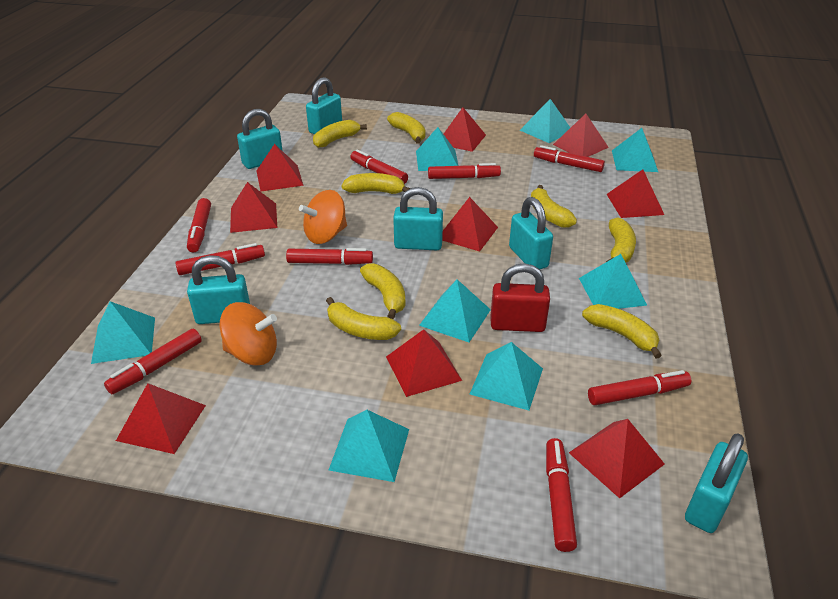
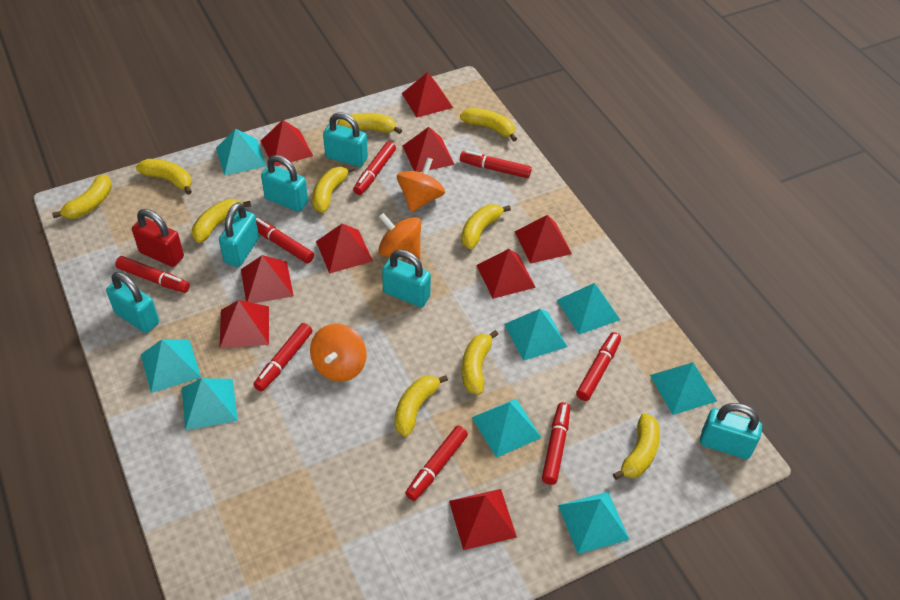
orange spinning top: 2 -> 3
red marker: 9 -> 8
yellow banana: 8 -> 10

